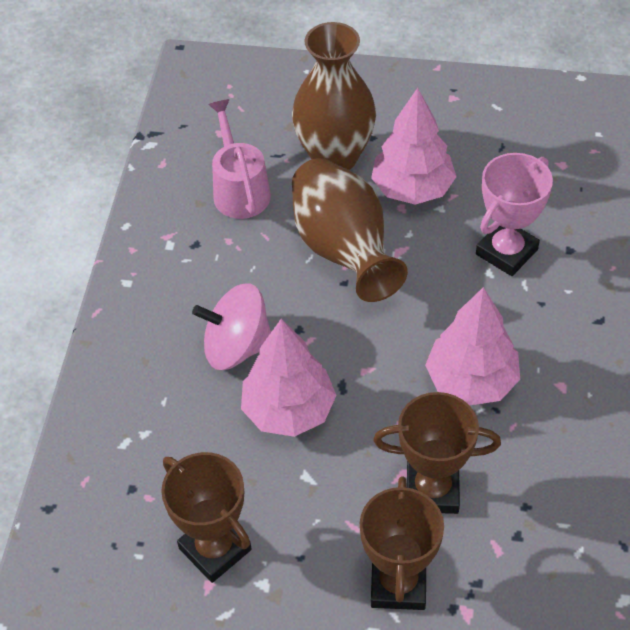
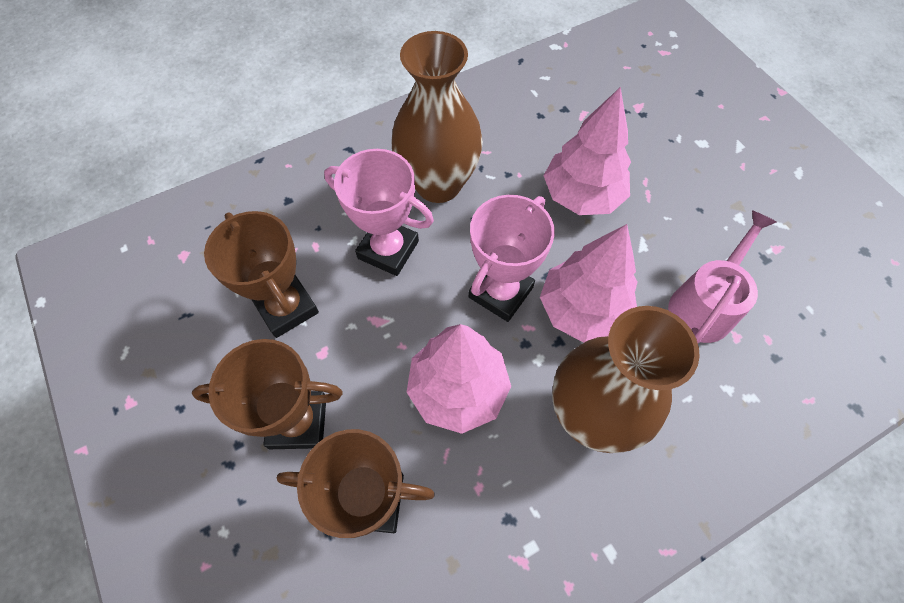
pink spinning top: 1 -> 0
pink trophy: 1 -> 2

